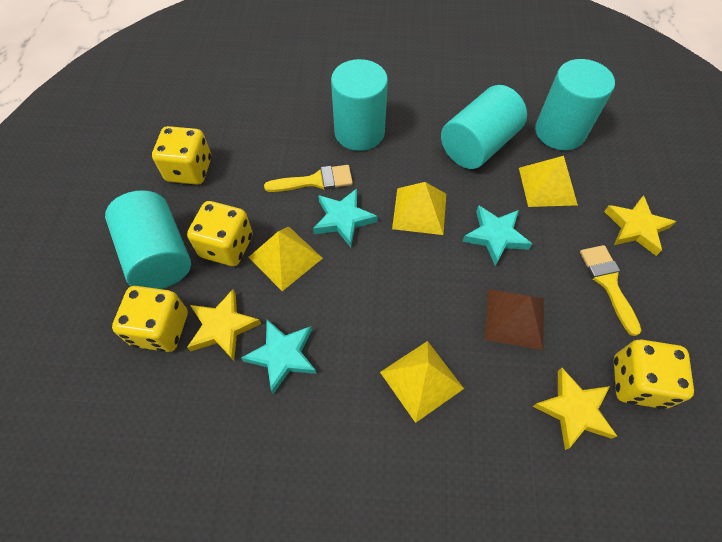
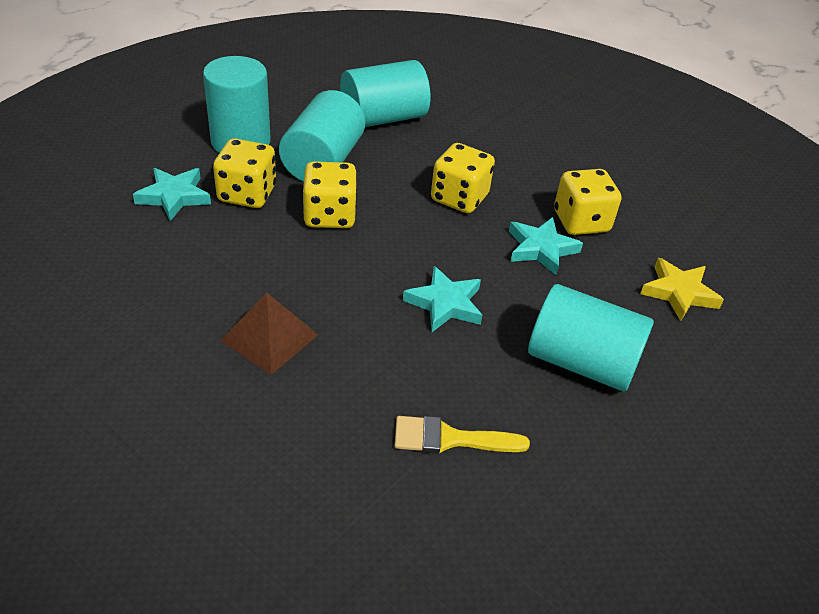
yellow brush: 2 -> 1
yellow pyramid: 4 -> 0
yellow star: 3 -> 1

